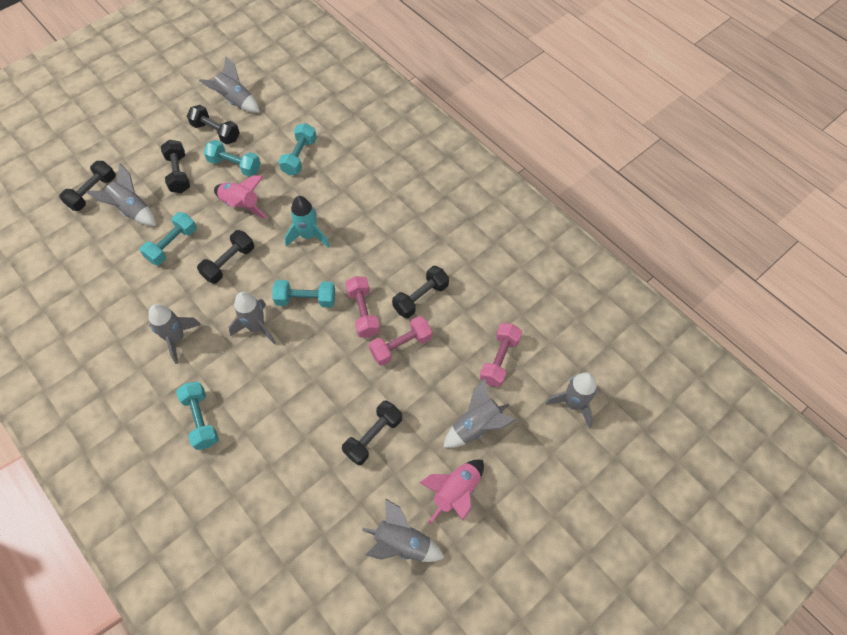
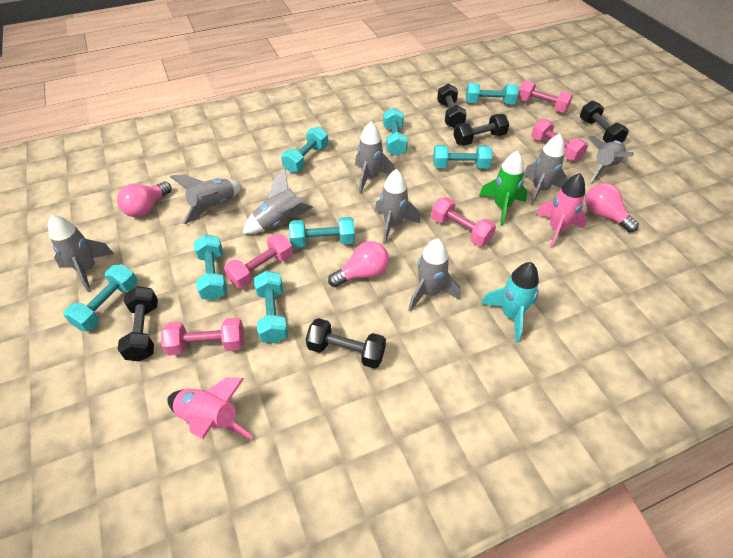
black dumbbell: 6 -> 5
green rocket: 0 -> 1
grey rocket: 7 -> 8
pink dumbbell: 3 -> 5
pink light bulb: 0 -> 3
turquoise dumbbell: 5 -> 8

